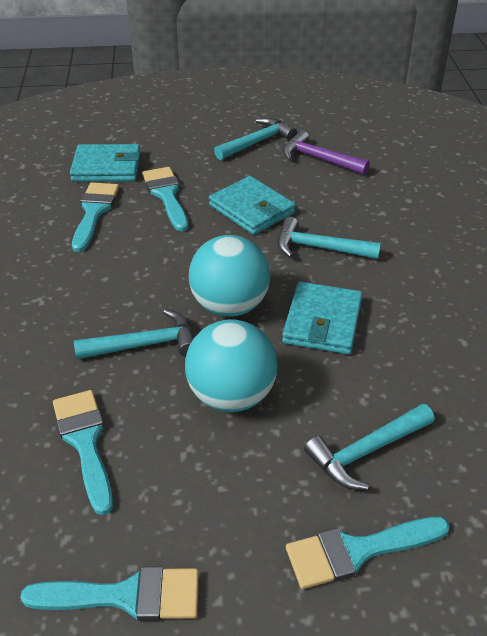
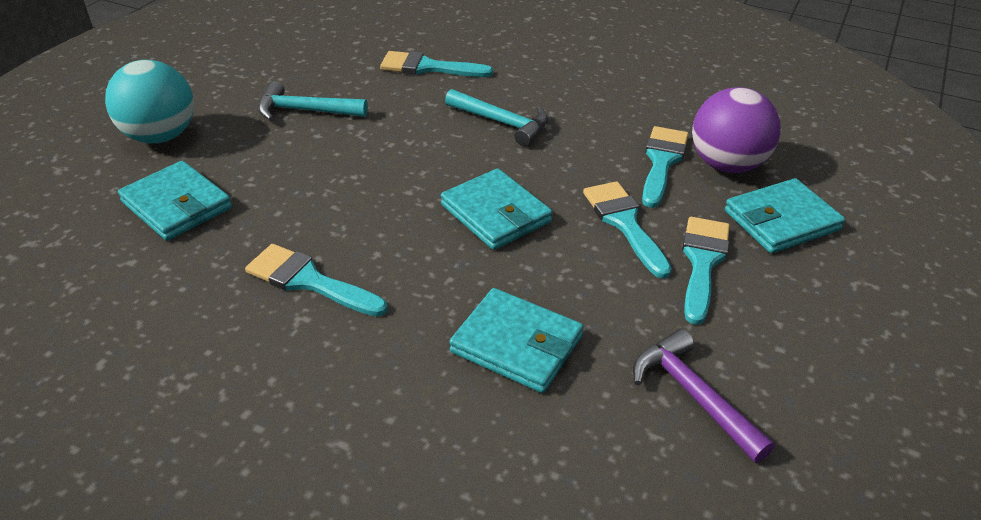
purple ball: 0 -> 1
turquoise ball: 2 -> 1
turquoise hammer: 4 -> 2
turquoise wallet: 3 -> 4

